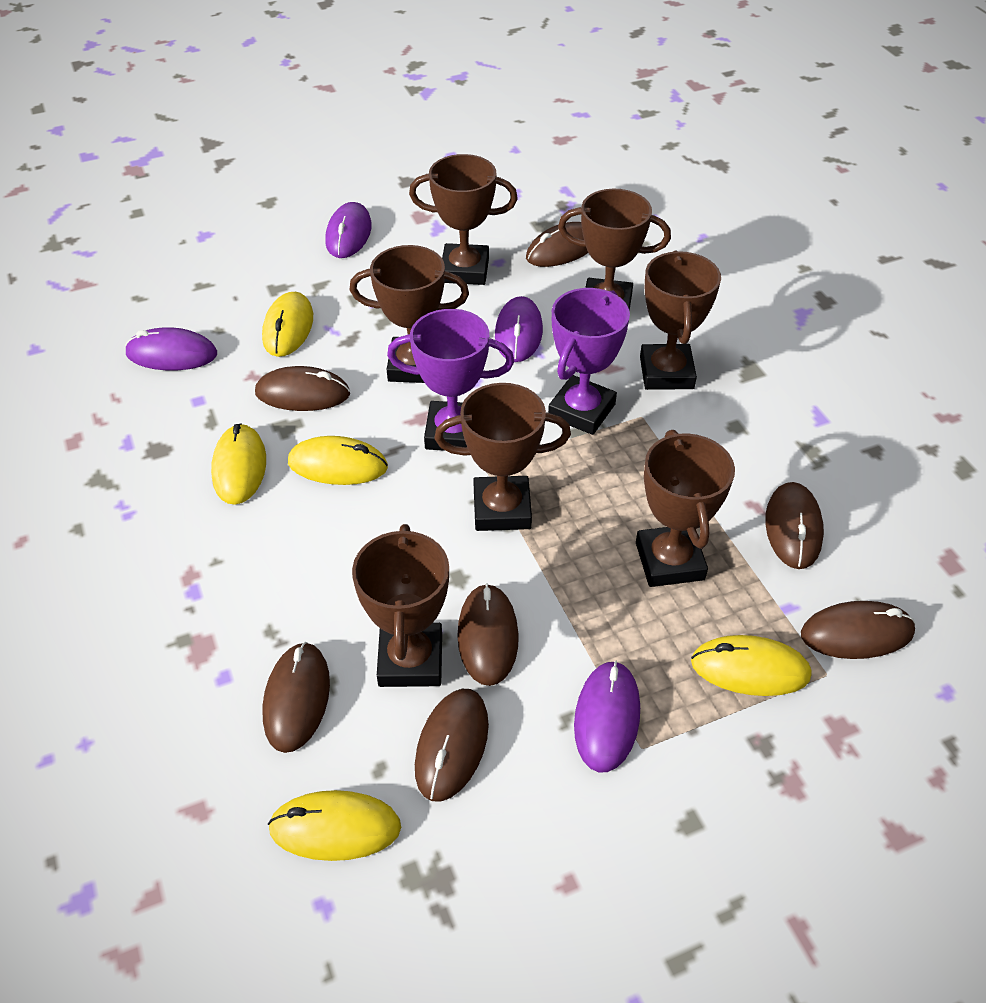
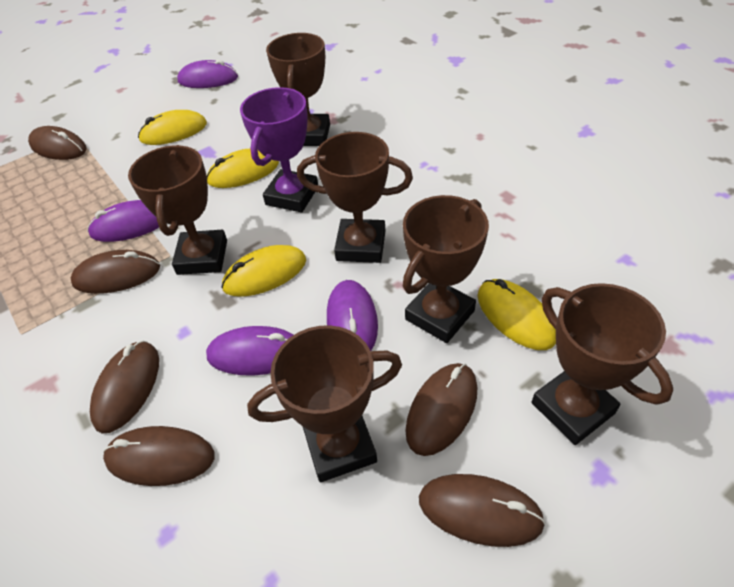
brown mouse: 7 -> 6
brown trophy: 7 -> 6
purple trophy: 2 -> 1
yellow mouse: 5 -> 4

